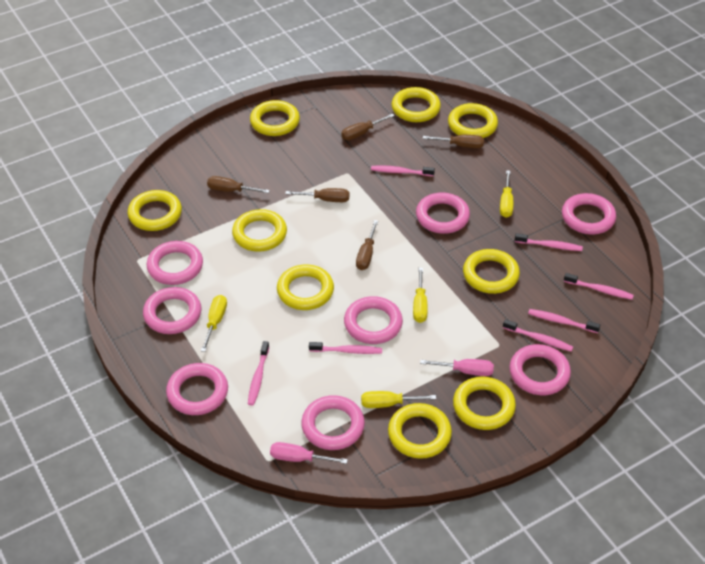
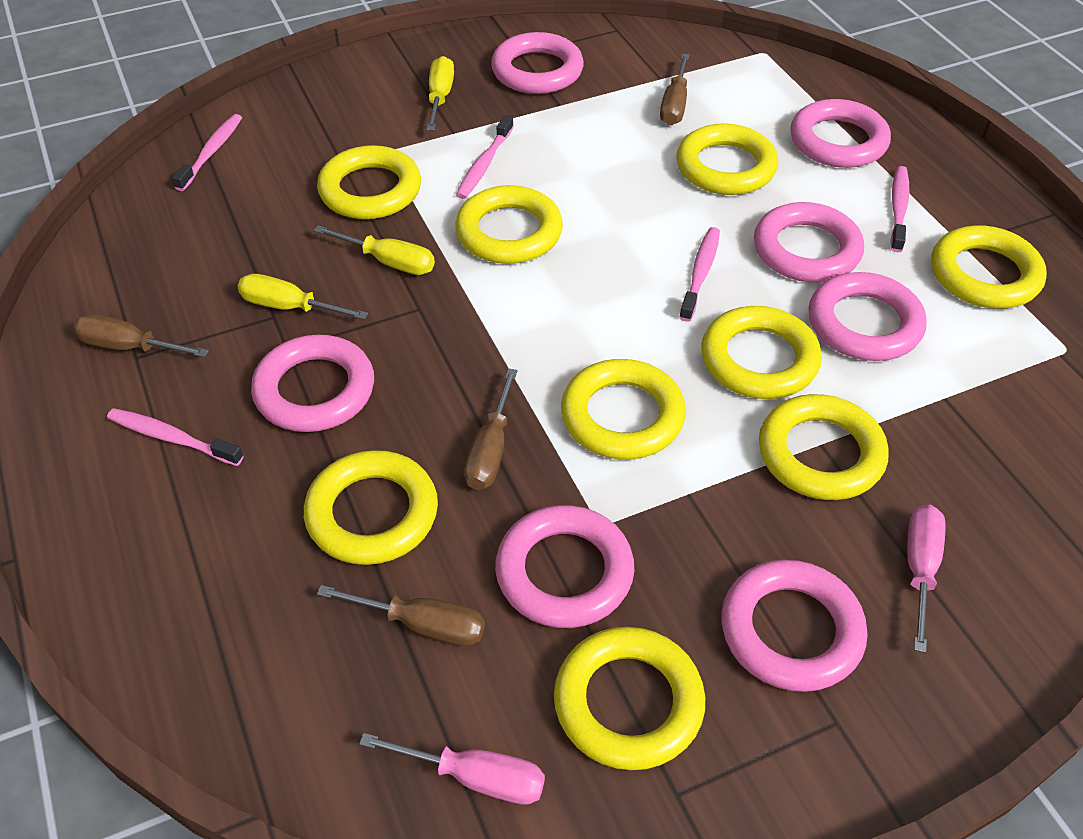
brown screwdriver: 5 -> 4
pink ring: 8 -> 7
pink toothbrush: 7 -> 5
yellow screwdriver: 4 -> 3

